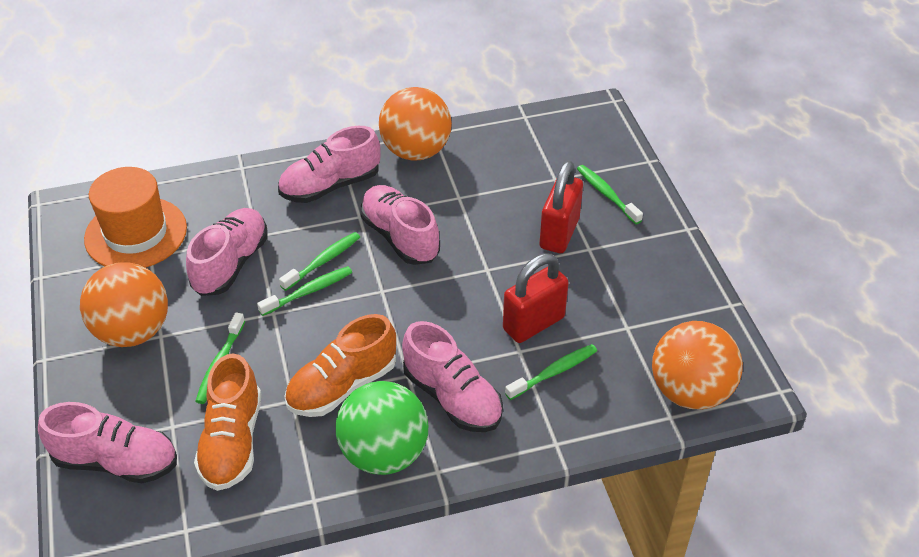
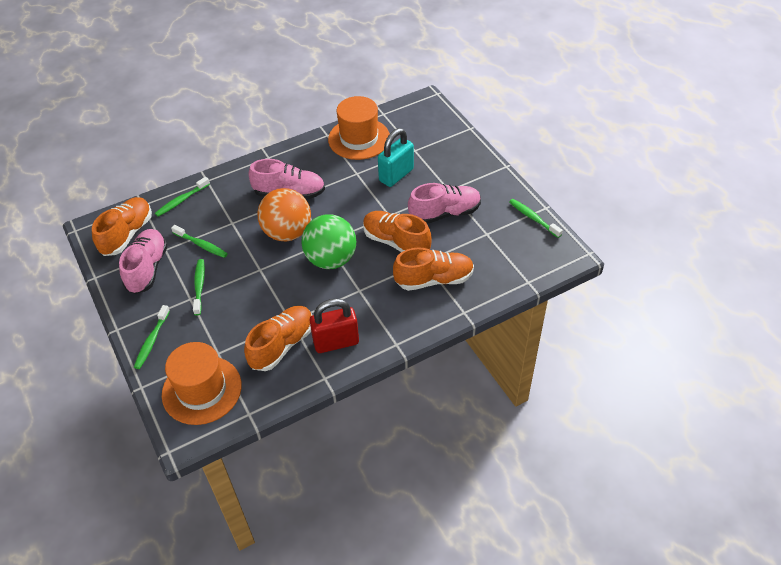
orange ball: 3 -> 1
orange hat: 1 -> 2
orange shoe: 2 -> 4
pink shoe: 5 -> 3
red padlock: 2 -> 1
turquoise padlock: 0 -> 1

